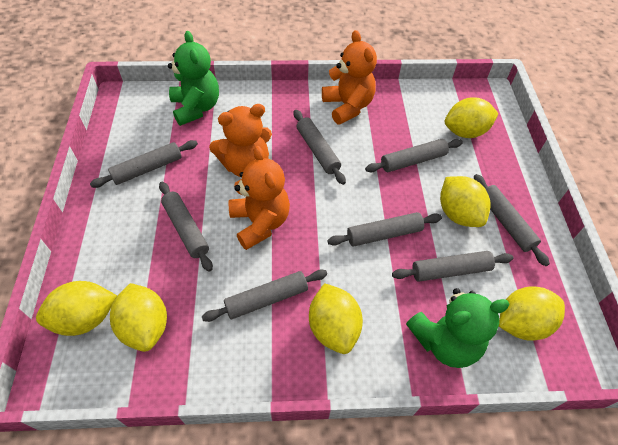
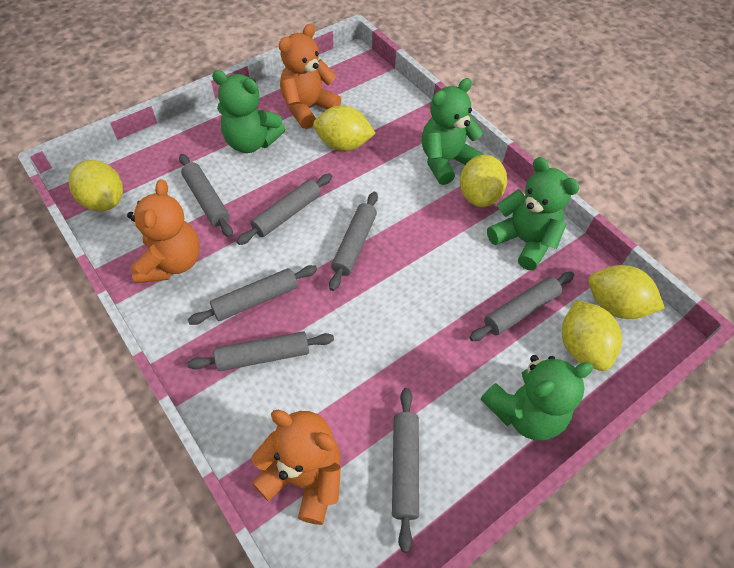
green teddy bear: 2 -> 4
grey rolling pin: 8 -> 7
yellow lemon: 6 -> 5

